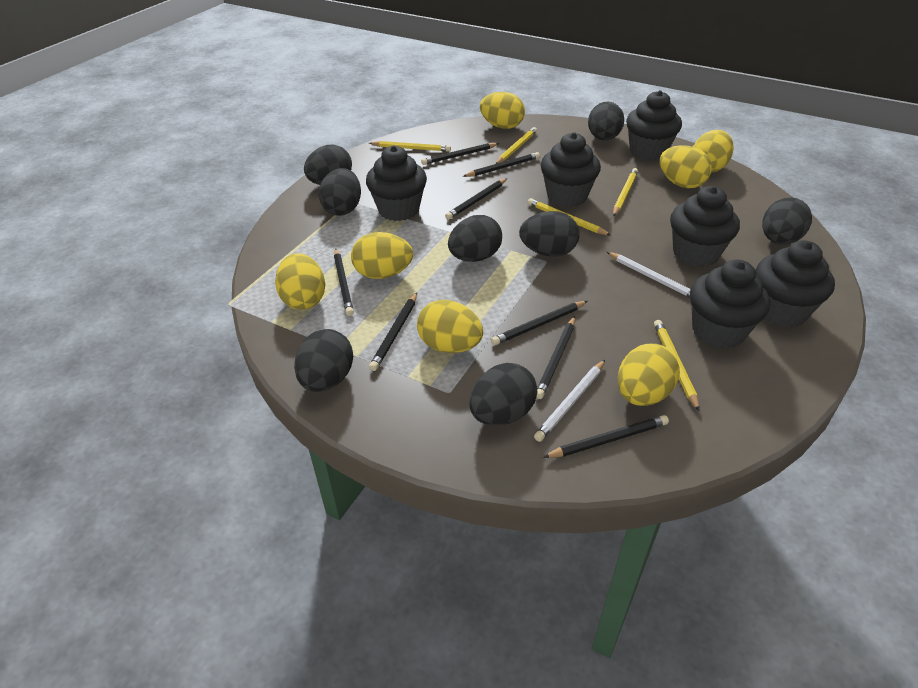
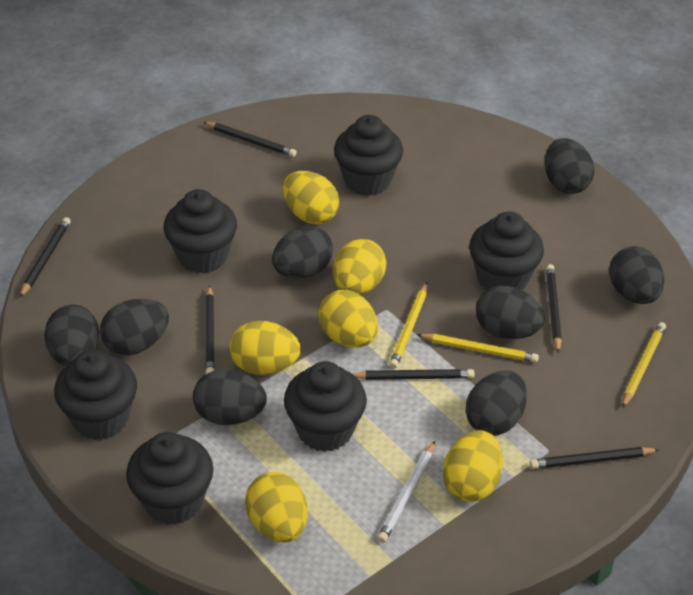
black pencil: 8 -> 6
white pencil: 2 -> 1
yellow egg: 7 -> 6
yellow pencil: 5 -> 3

